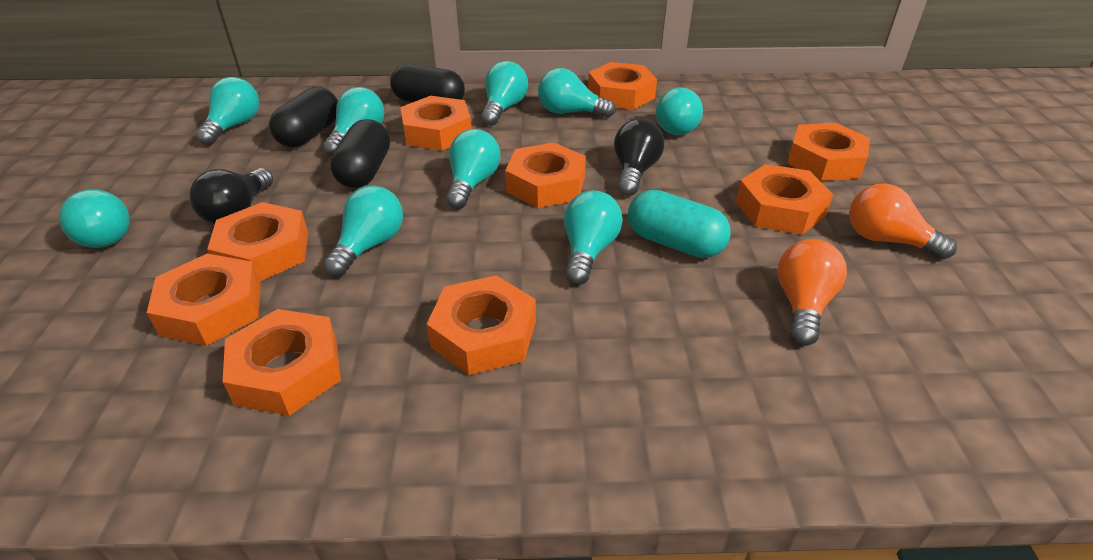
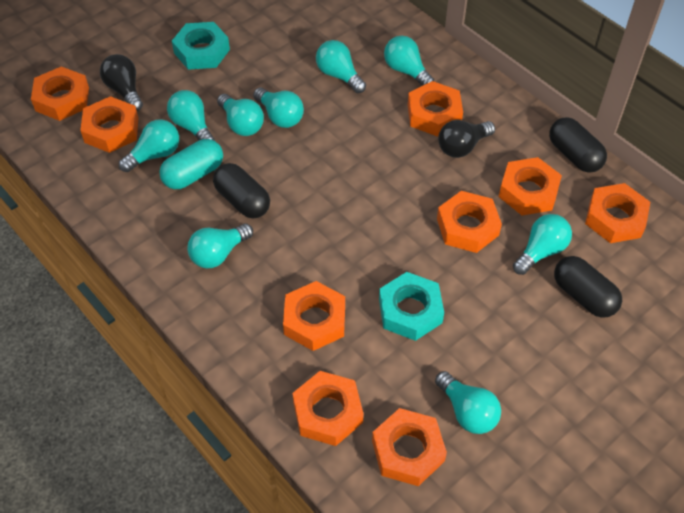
orange light bulb: 2 -> 0
turquoise nut: 0 -> 2

